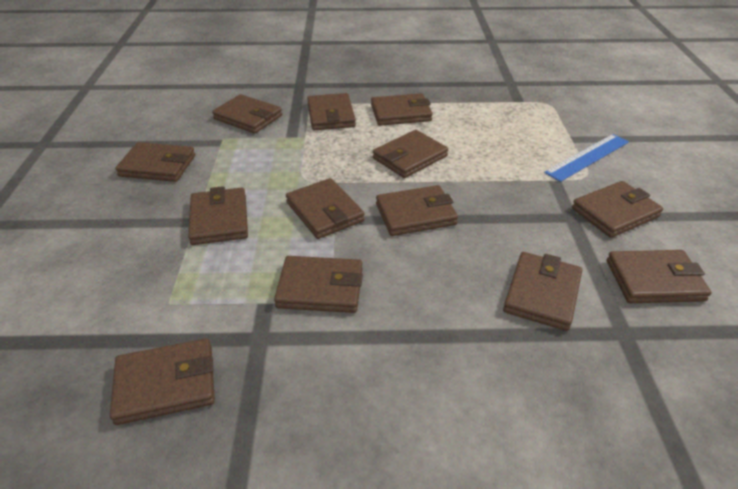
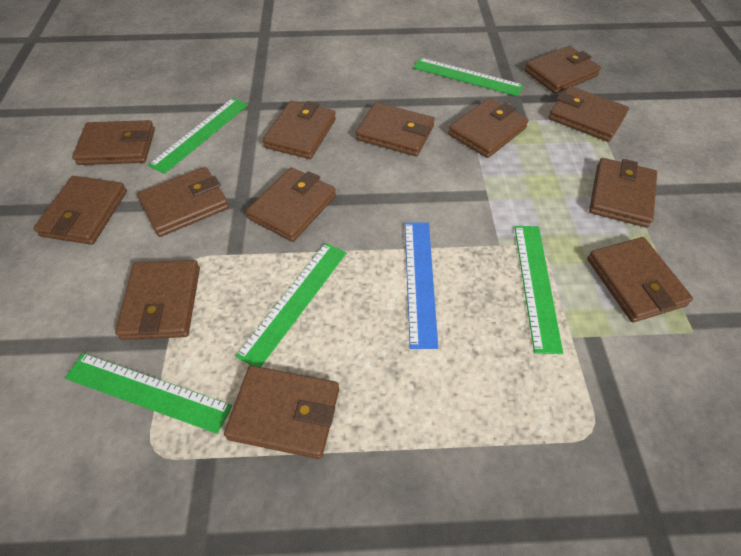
green ruler: 0 -> 5

